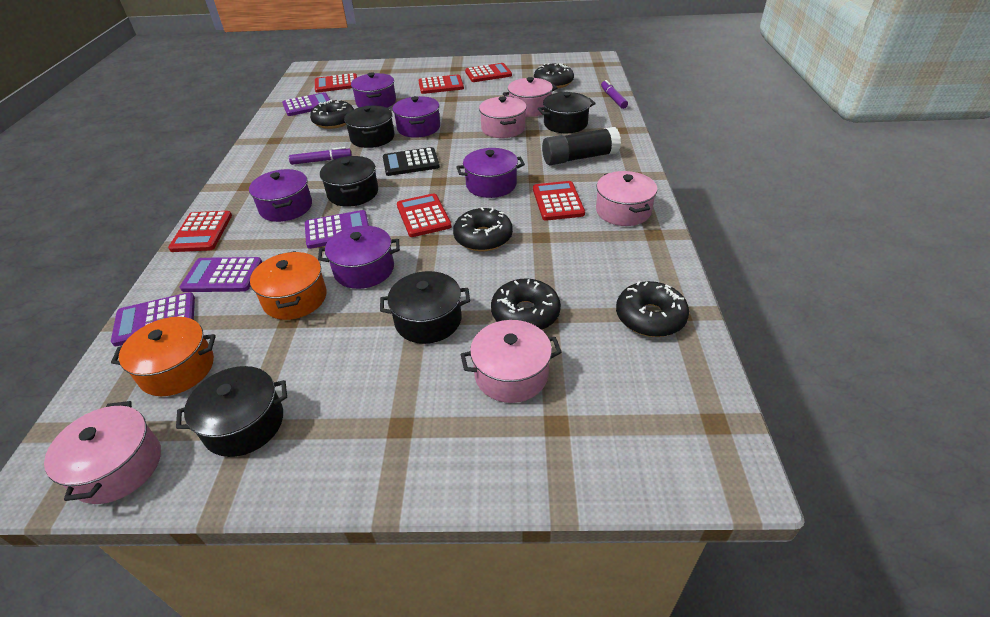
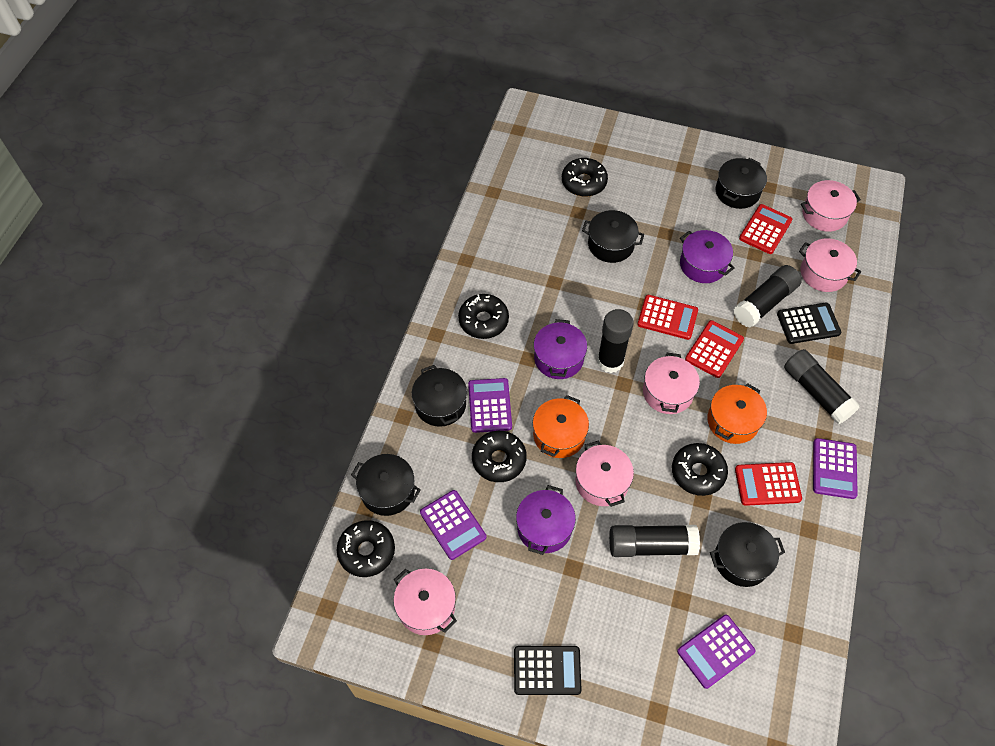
black calculator: 1 -> 2
black glue stick: 1 -> 4
purple marker: 2 -> 0
purple pot: 5 -> 3
red calculator: 6 -> 4

